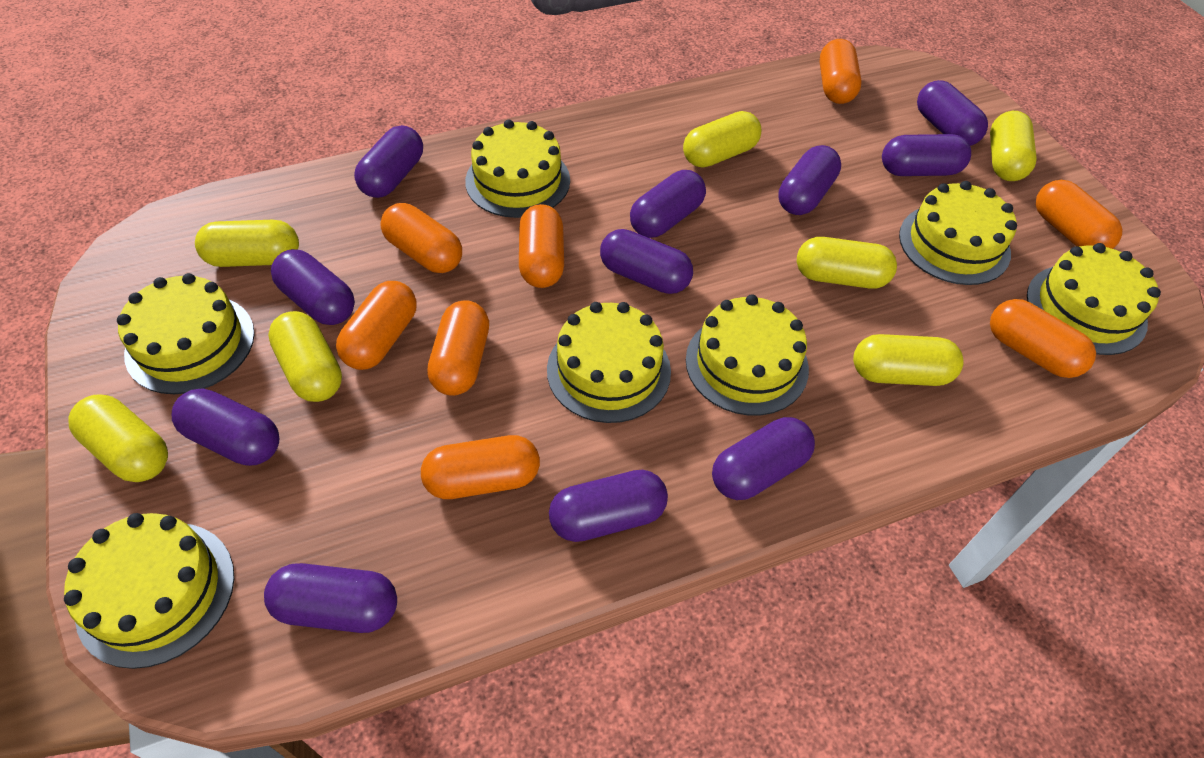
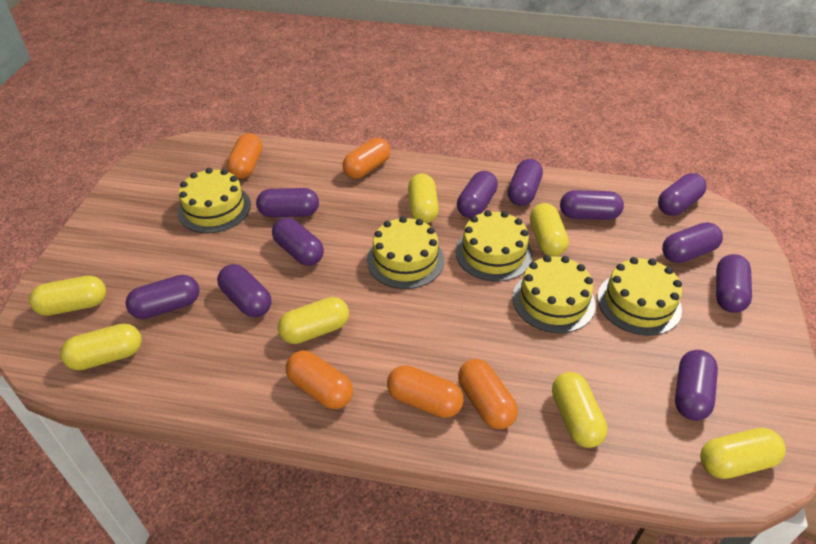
orange capsule: 8 -> 5
yellow cake: 7 -> 5

